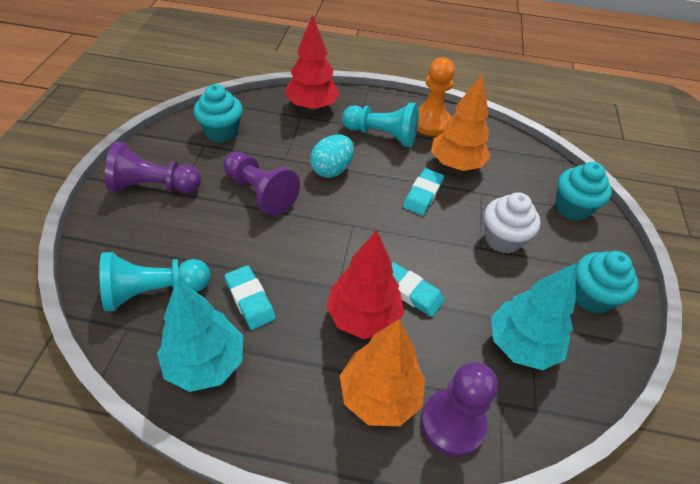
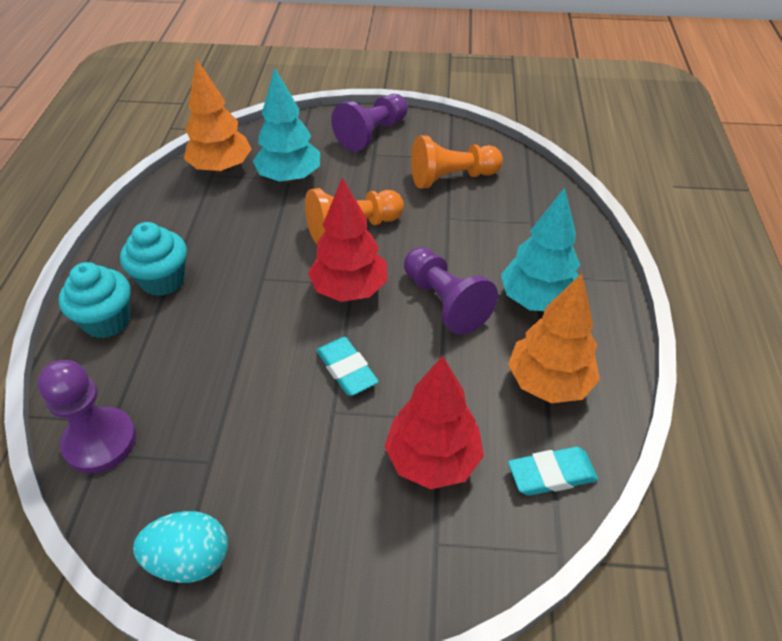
orange pawn: 1 -> 2
turquoise cupcake: 3 -> 2
turquoise eraser: 3 -> 2
turquoise pawn: 2 -> 0
white cupcake: 1 -> 0

